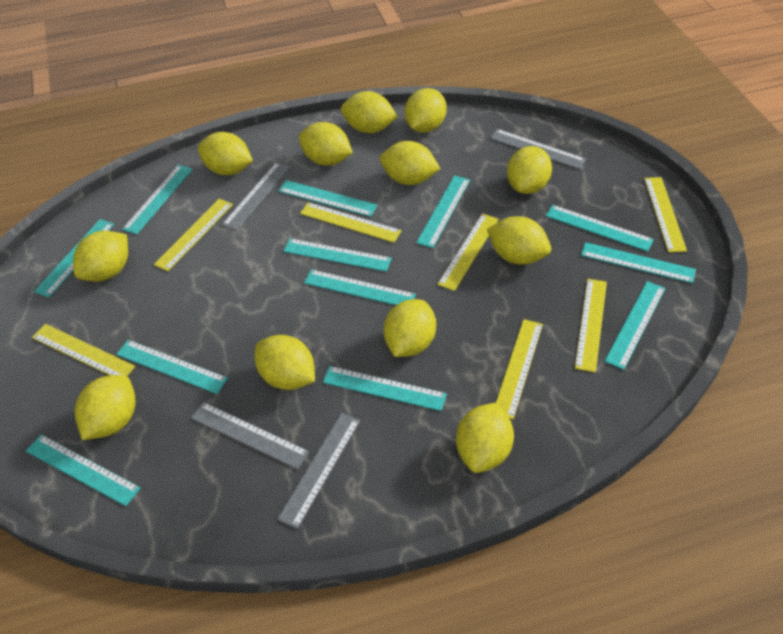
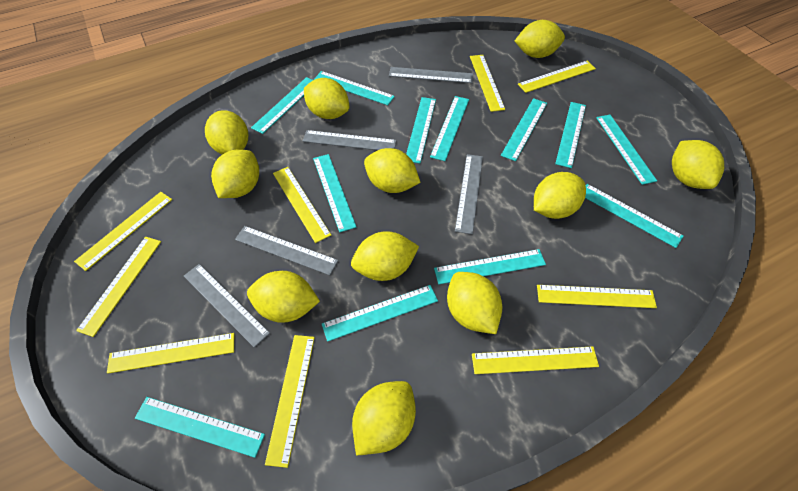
grey ruler: 4 -> 5
yellow lemon: 12 -> 11
yellow ruler: 7 -> 9

